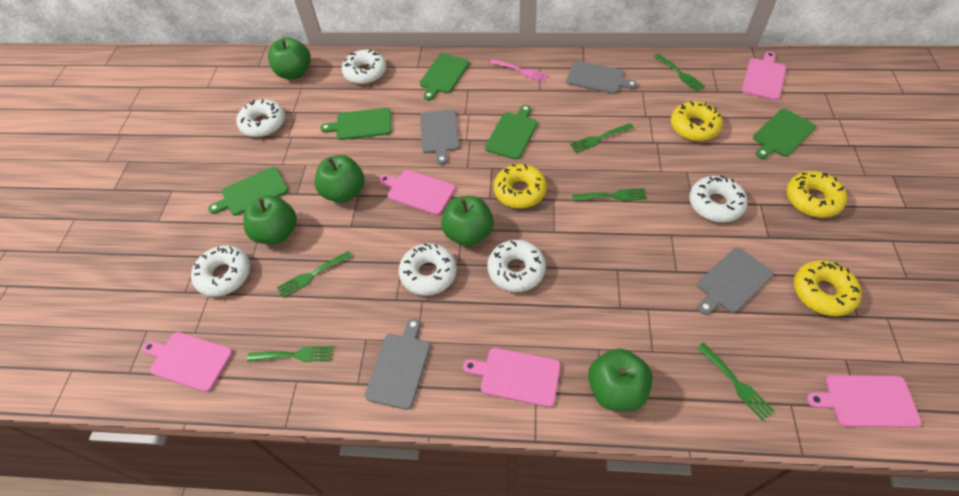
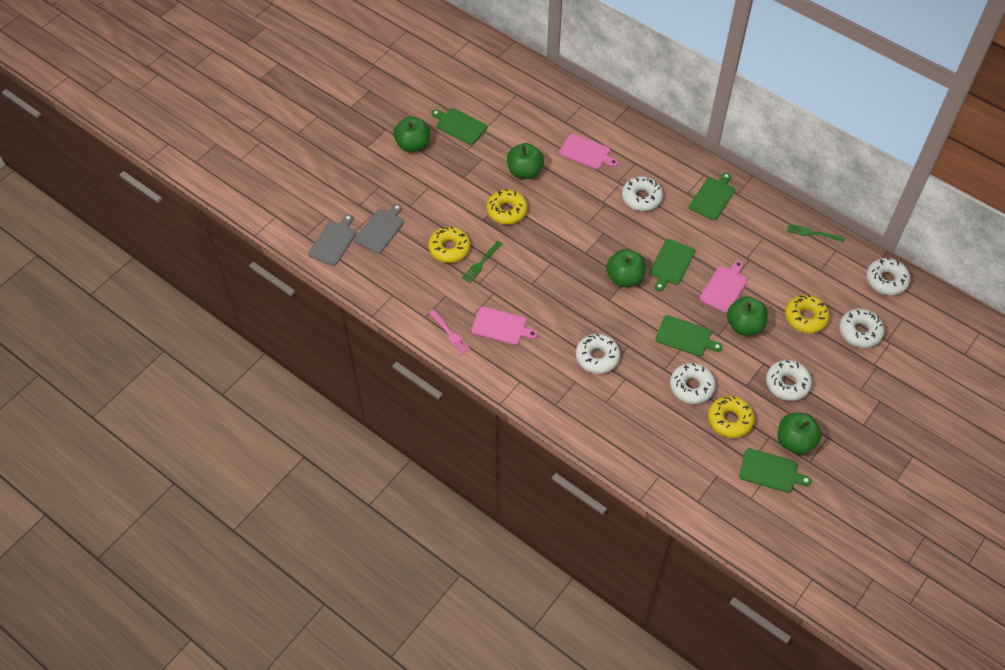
green fork: 6 -> 2
grey cutting board: 4 -> 2
pink cutting board: 5 -> 3

